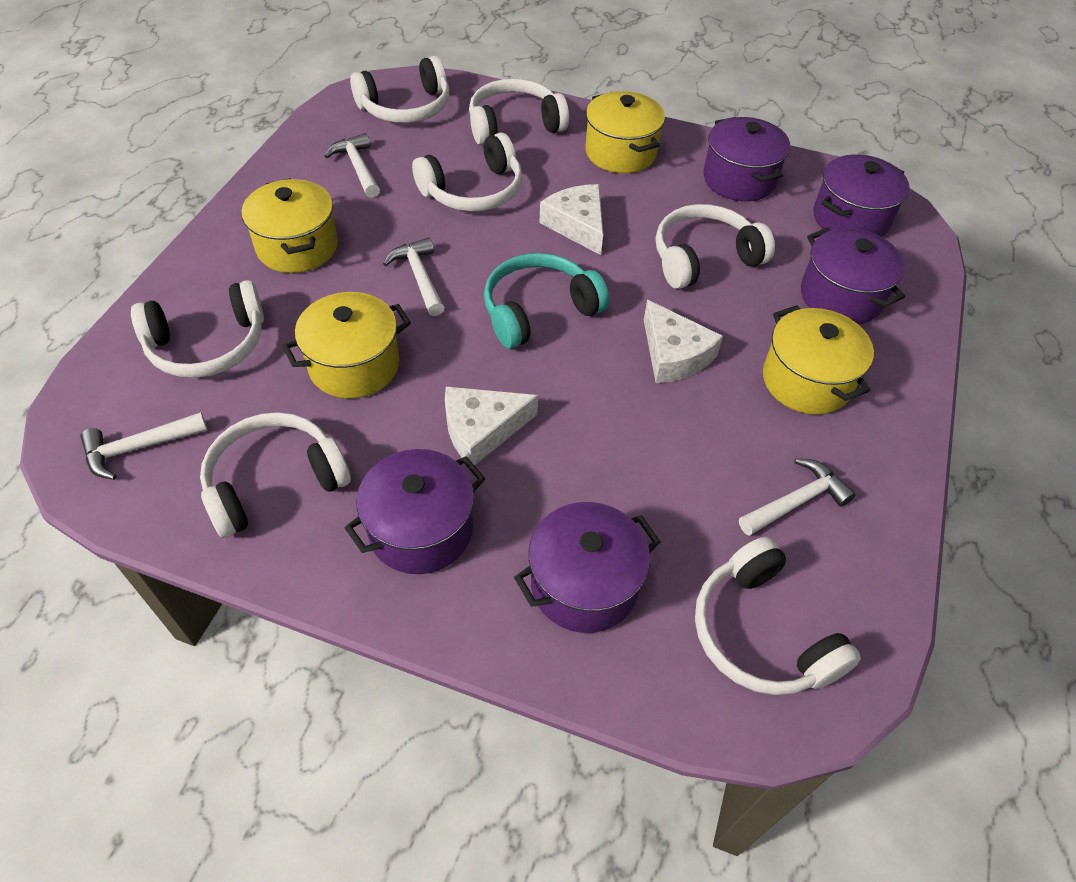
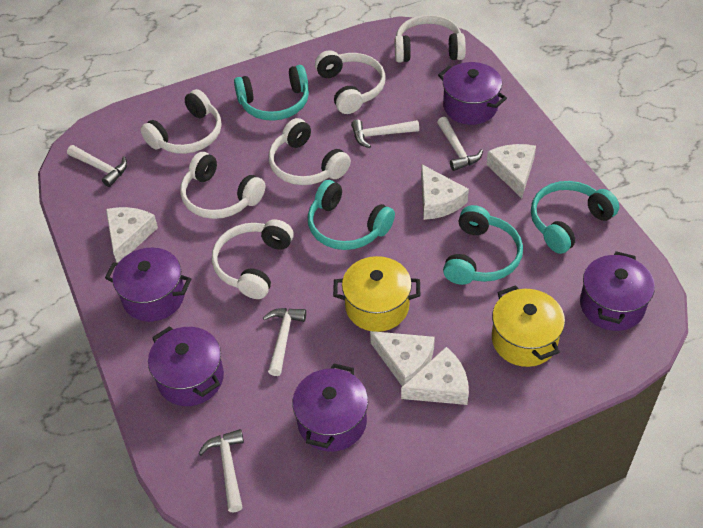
turquoise headphones: 1 -> 4
white cheese: 3 -> 5
white hammer: 4 -> 5
white headphones: 7 -> 6
yellow pot: 4 -> 2

